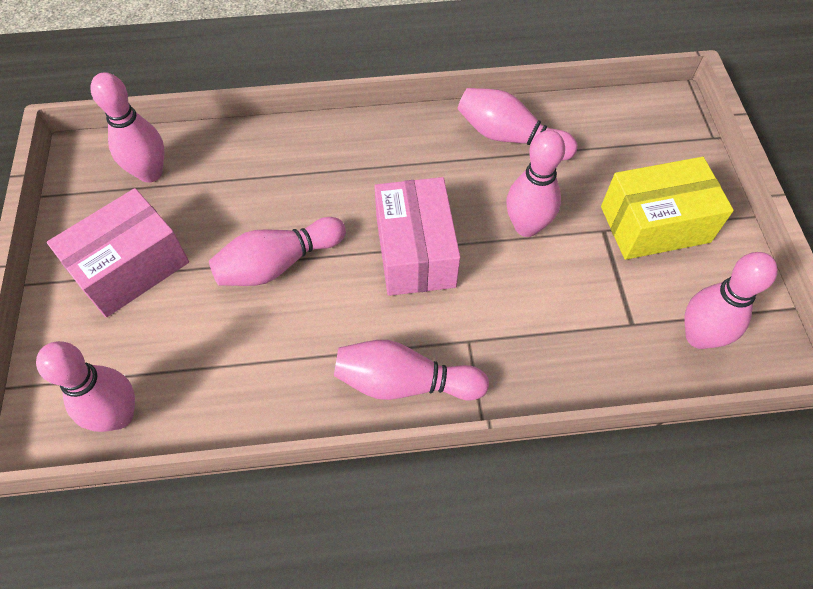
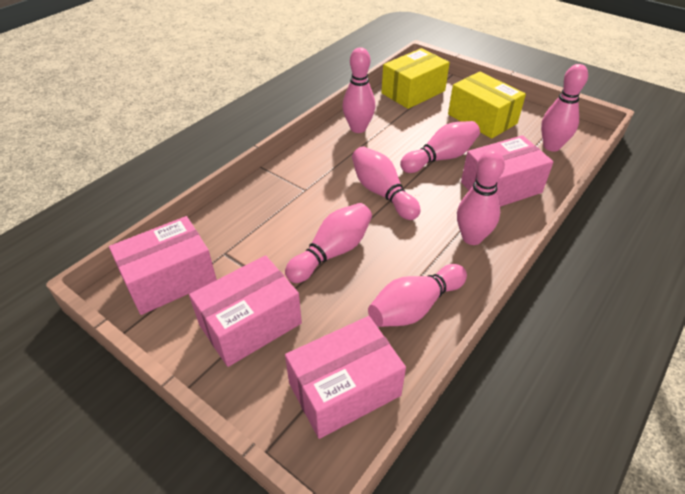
pink box: 2 -> 4
yellow box: 1 -> 2

